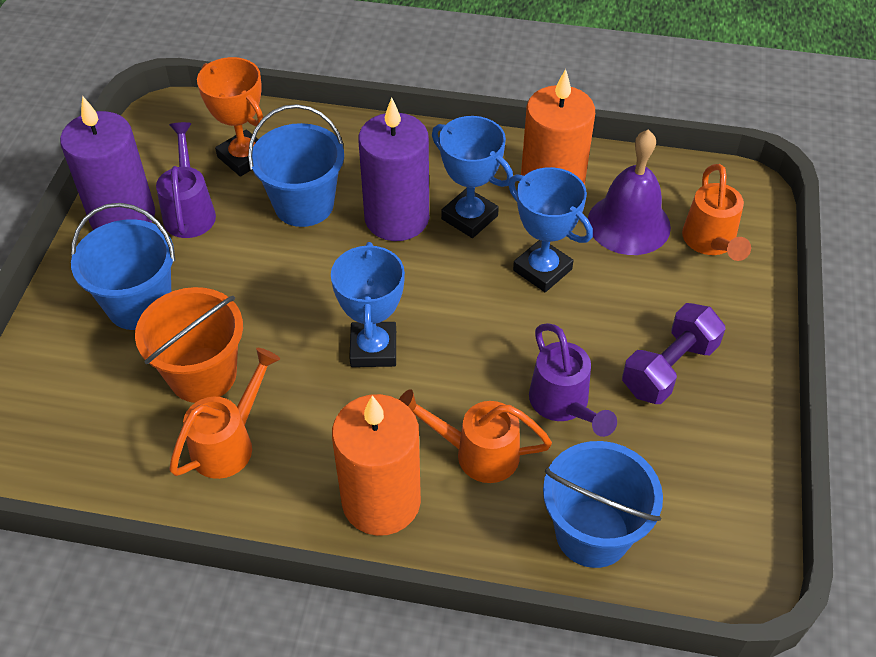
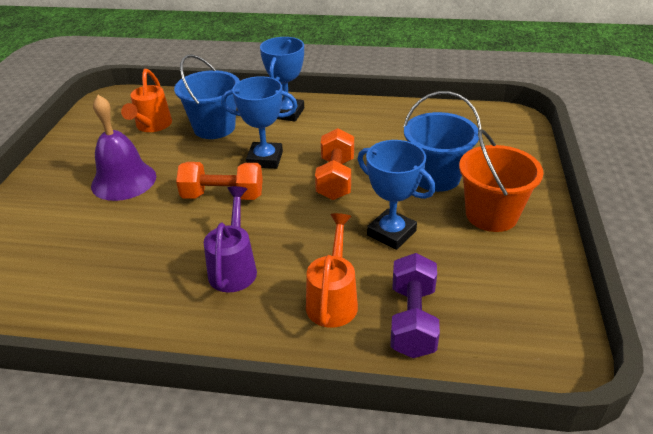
blue bucket: 3 -> 2
orange candle: 2 -> 0
orange dumbbell: 0 -> 2
orange trophy: 1 -> 0
orange watering can: 3 -> 2
purple candle: 2 -> 0
purple watering can: 2 -> 1

